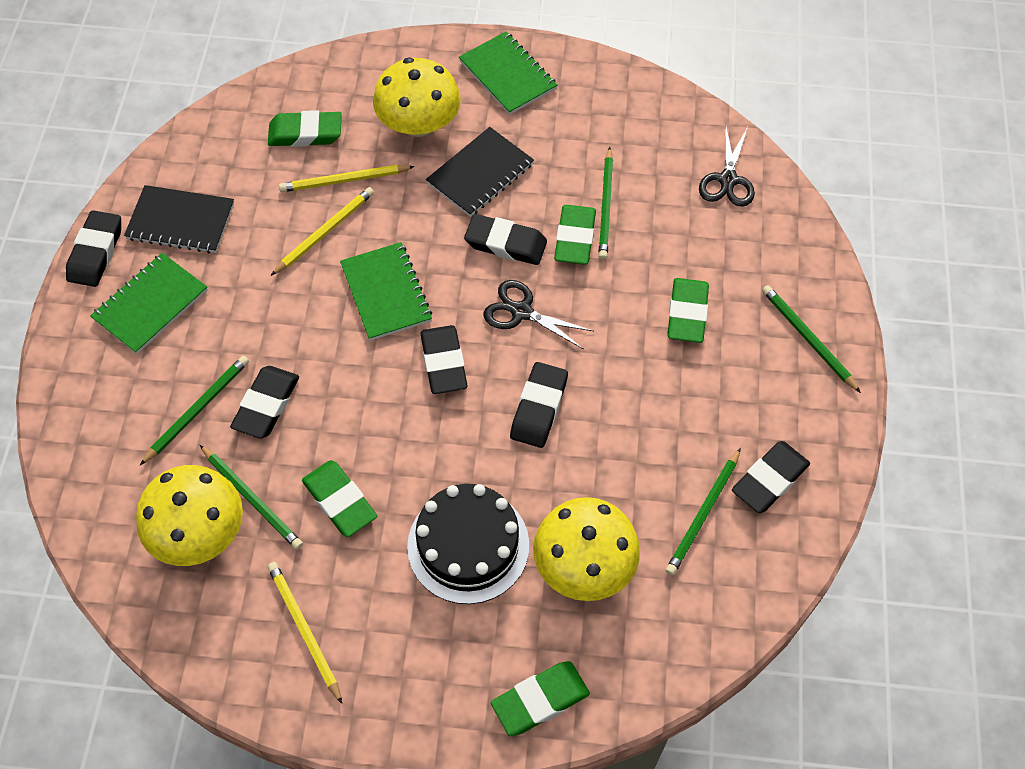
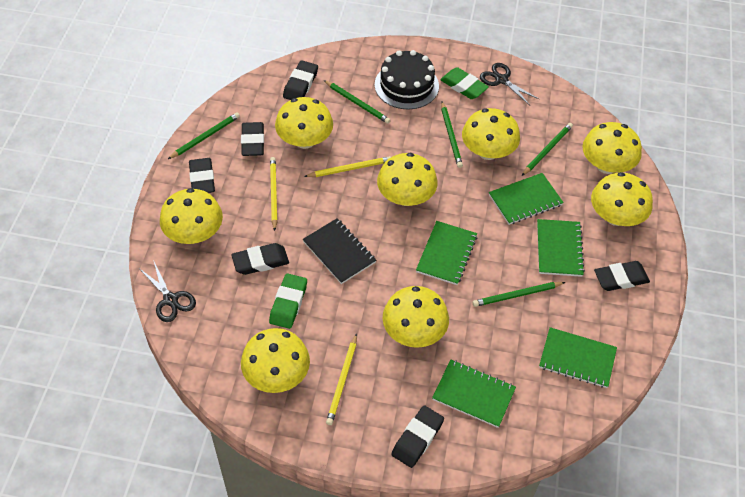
black notebook: 2 -> 1
green eraser: 5 -> 2
green notebook: 3 -> 5
yellow mushroom: 3 -> 8

